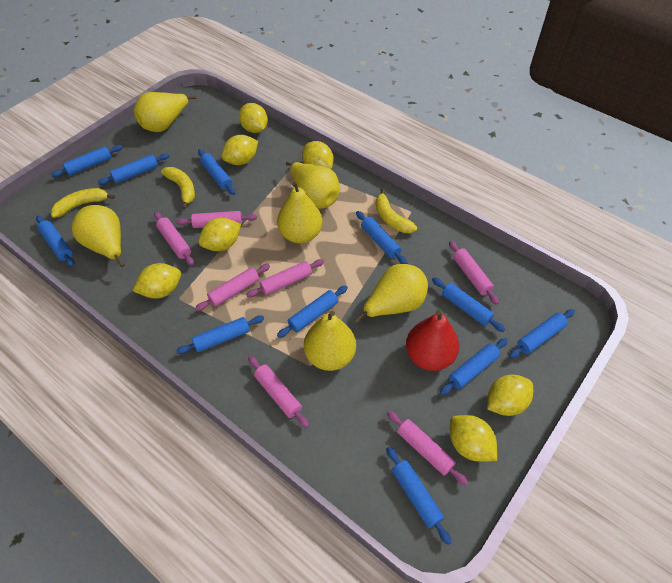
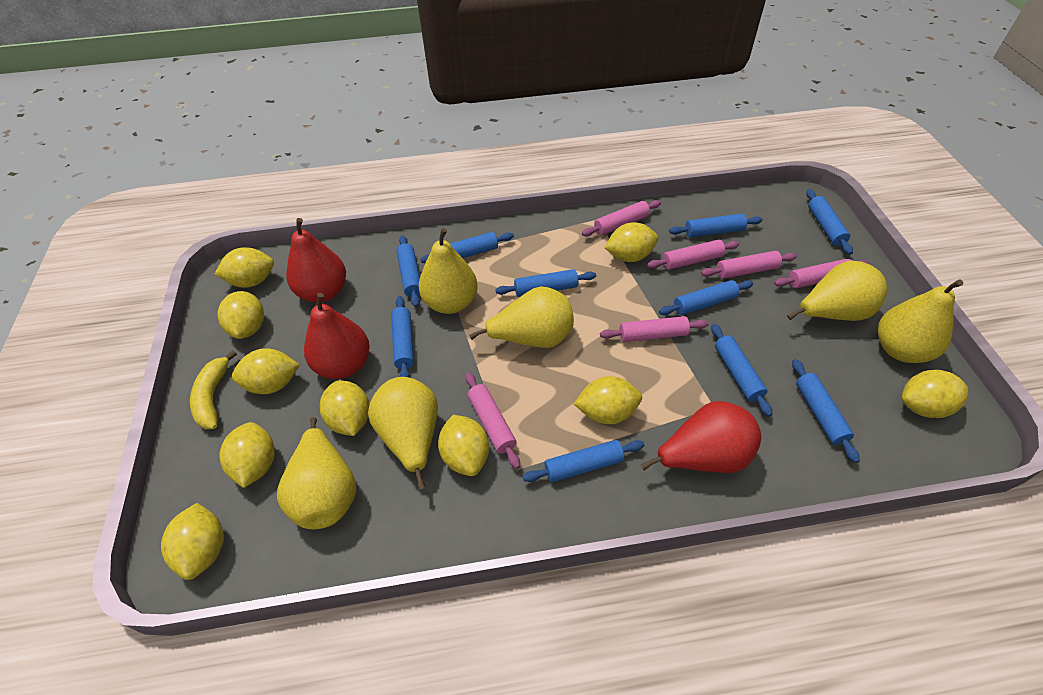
blue rolling pin: 11 -> 10
pink rolling pin: 7 -> 6
red pear: 1 -> 3
yellow banana: 3 -> 1
yellow lemon: 7 -> 10

